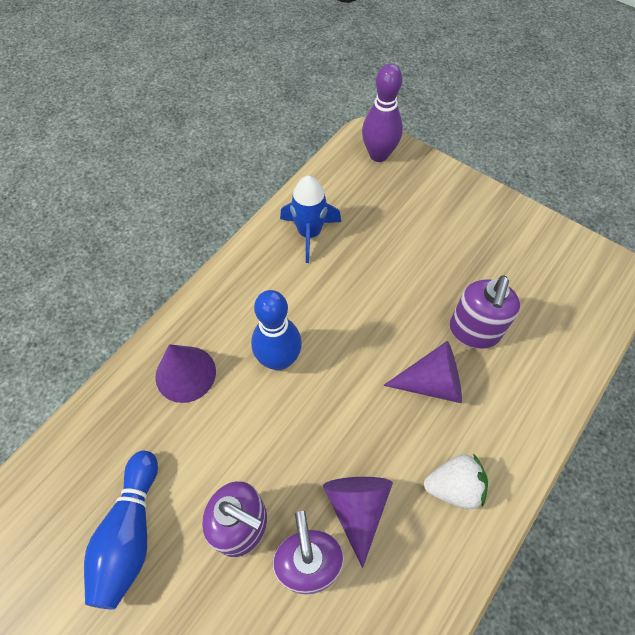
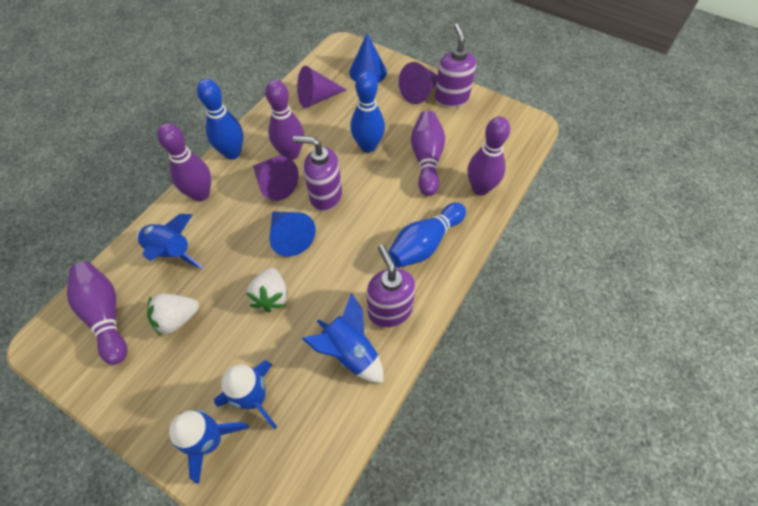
blue bowling pin: 2 -> 3
blue cone: 0 -> 2
blue rocket: 1 -> 4
purple bowling pin: 1 -> 5
white strawberry: 1 -> 2

